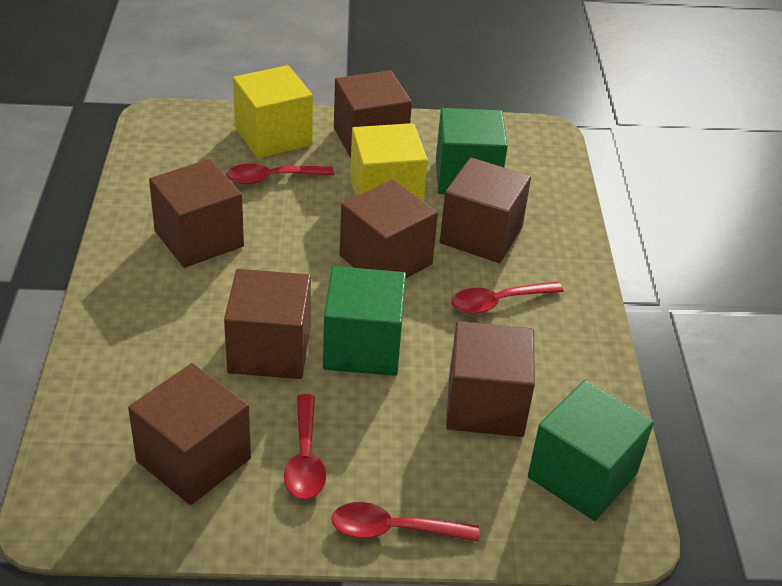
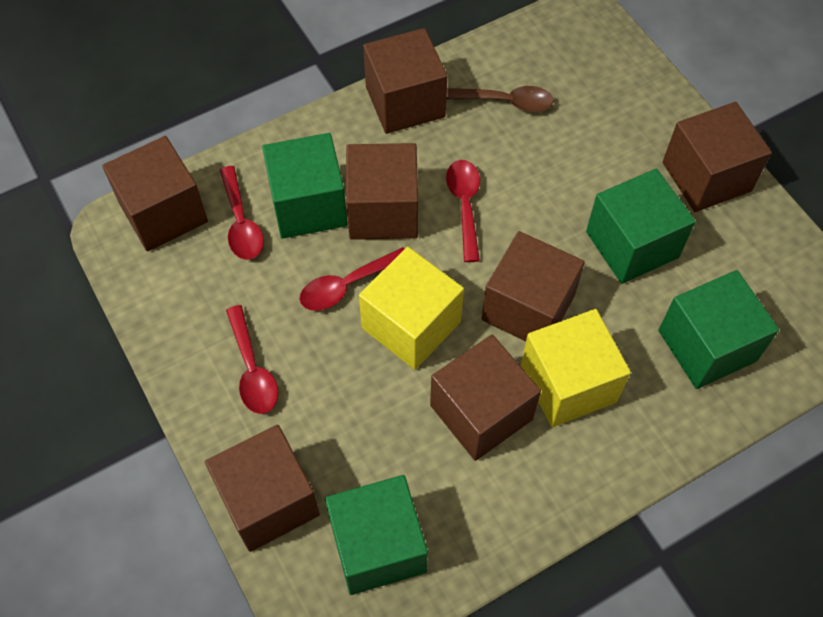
brown spoon: 0 -> 1
green cube: 3 -> 4

